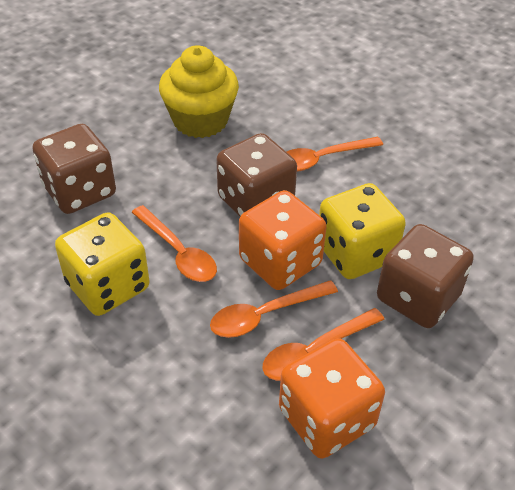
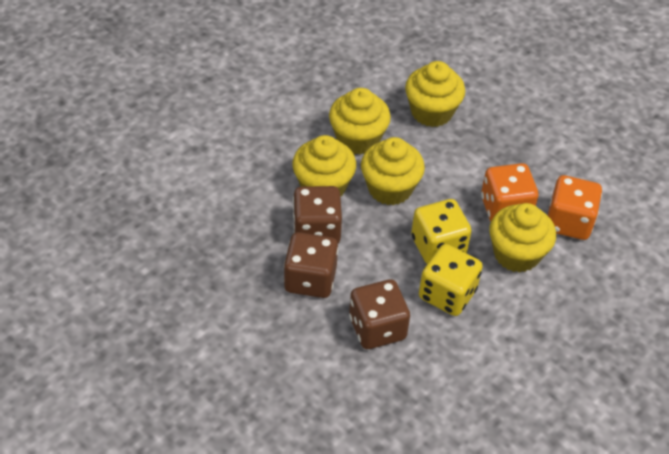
orange spoon: 4 -> 0
yellow cupcake: 1 -> 5

